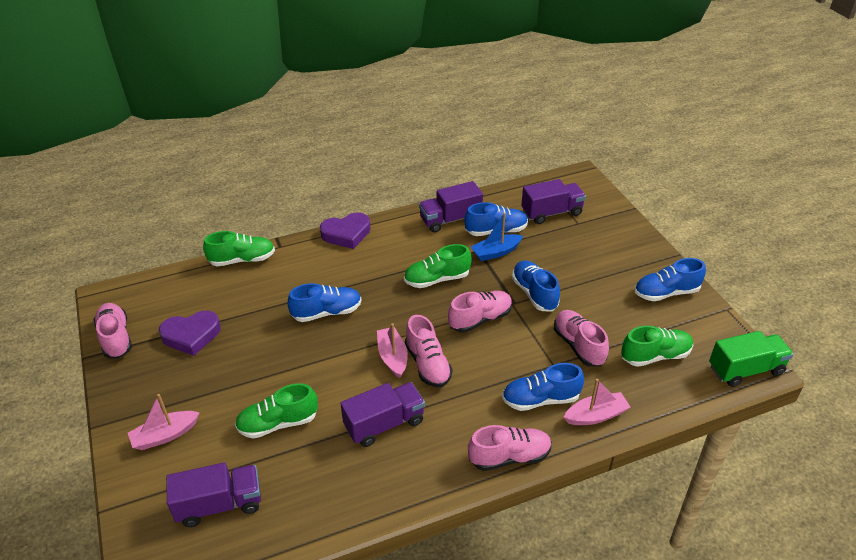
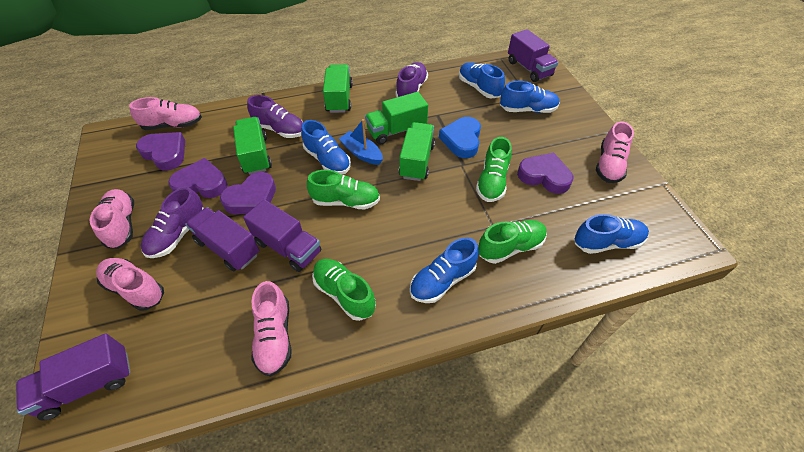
blue heart: 0 -> 1
green truck: 1 -> 4
pink boat: 3 -> 0
purple heart: 2 -> 4
purple shoe: 0 -> 3

